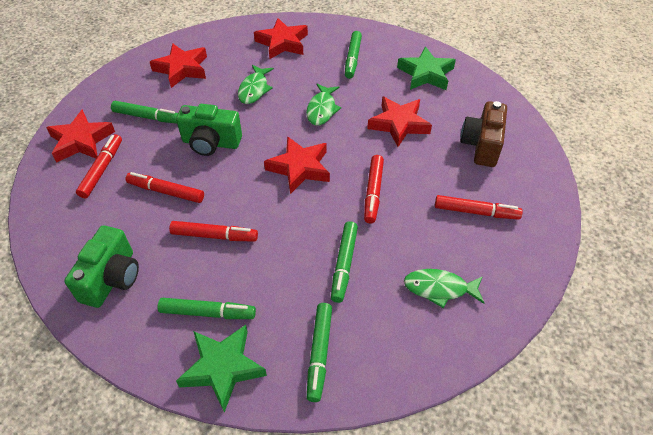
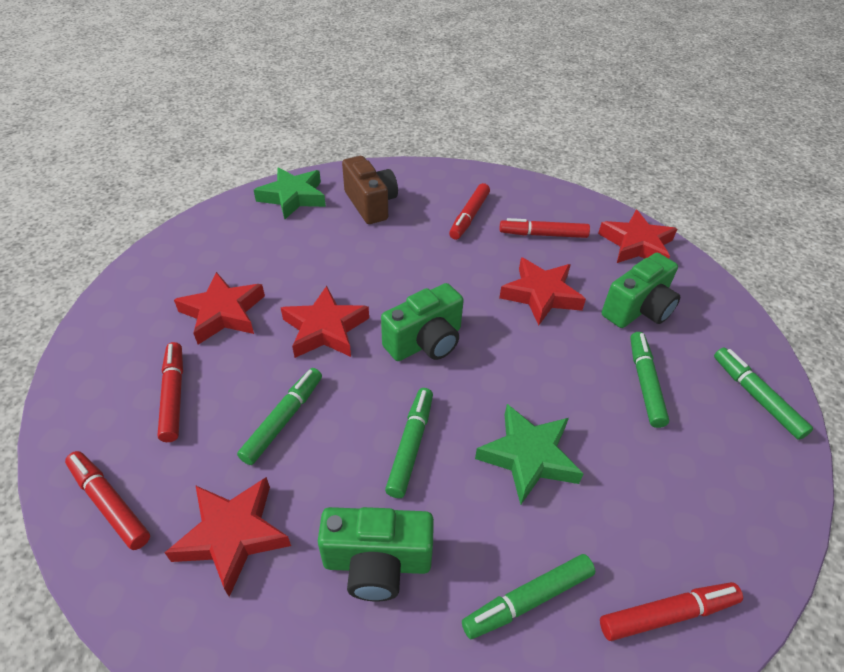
green camera: 2 -> 3
green fish: 3 -> 0

